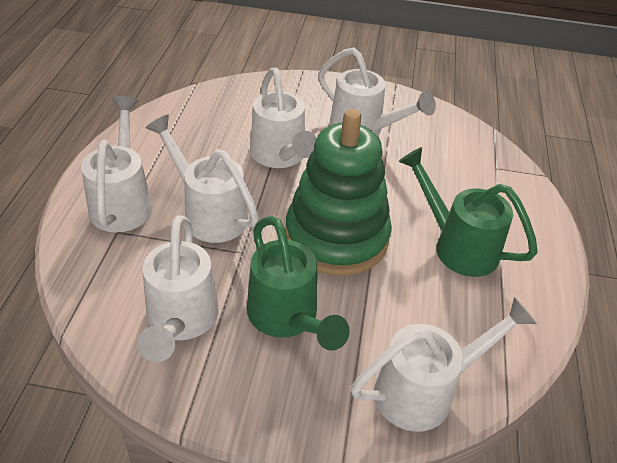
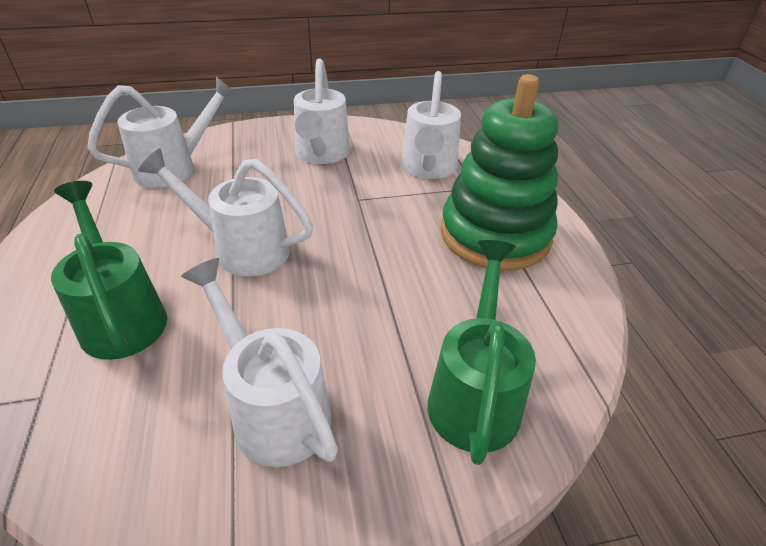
white watering can: 6 -> 5

